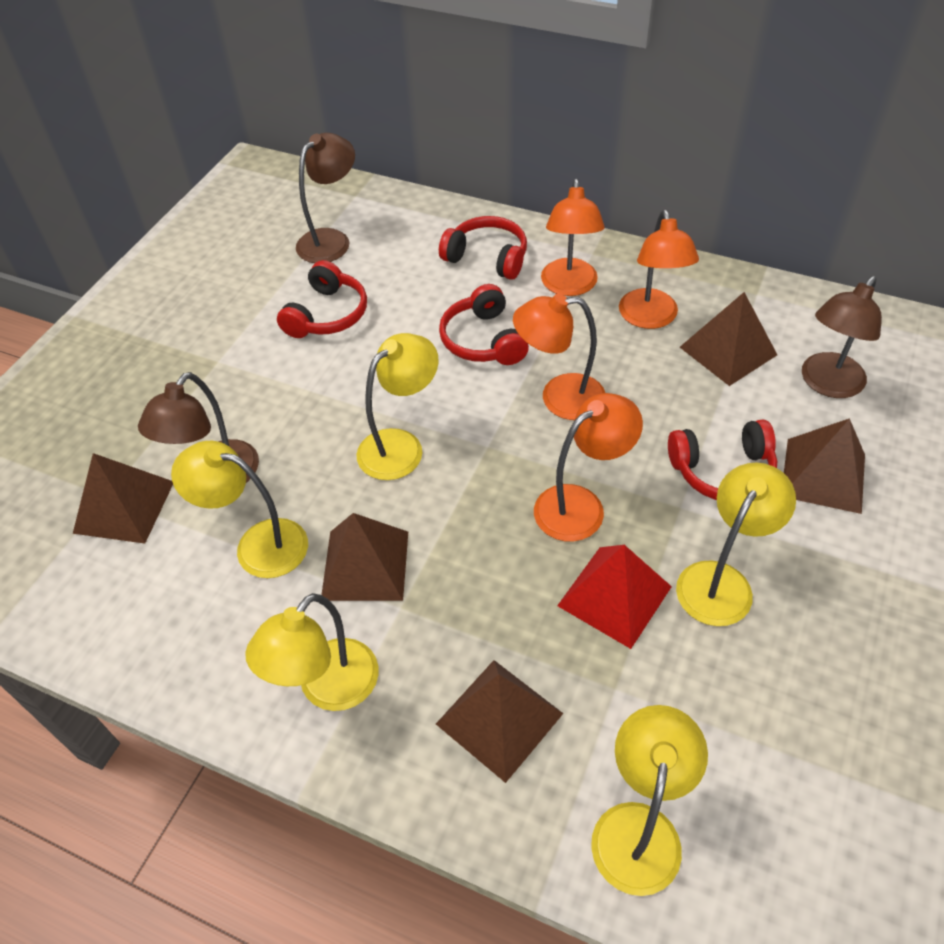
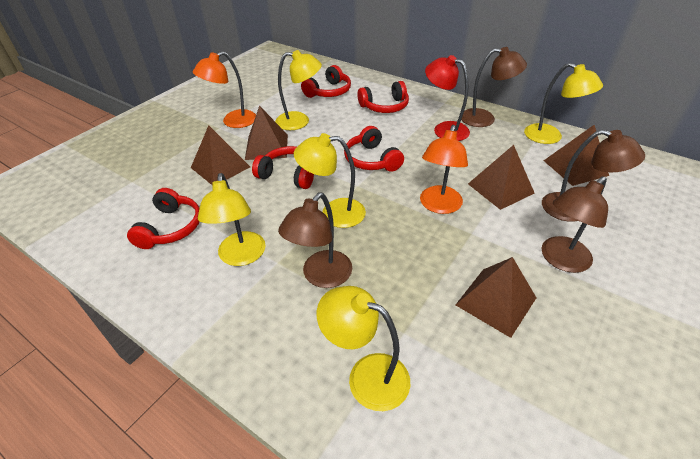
brown lamp: 3 -> 4
orange lamp: 4 -> 2
red headphones: 4 -> 5
red lamp: 0 -> 1
red pyramid: 1 -> 0

